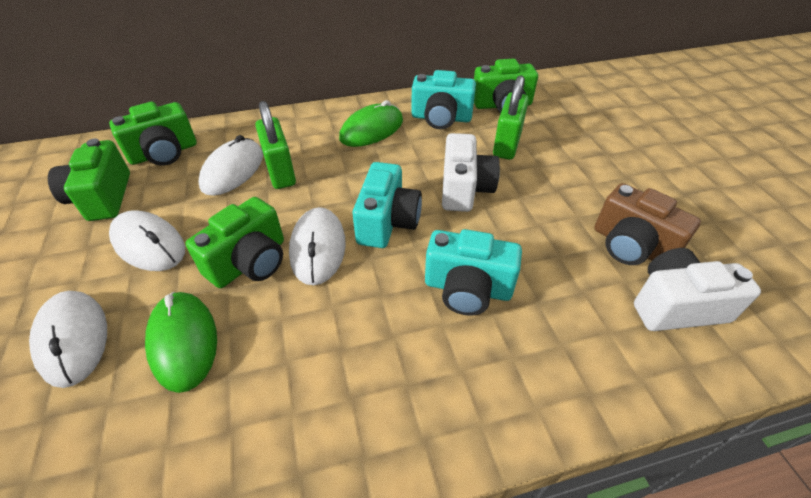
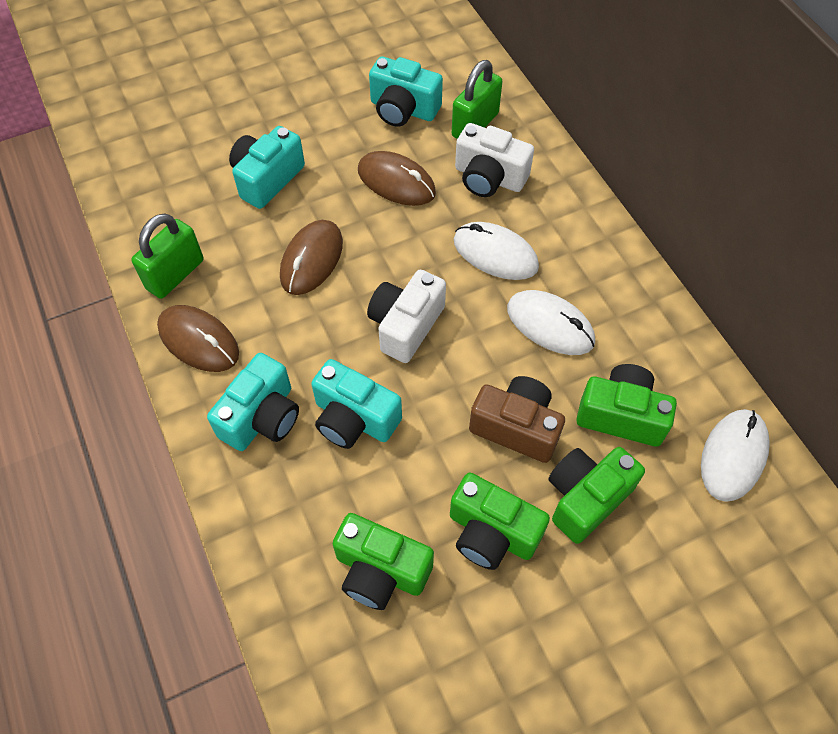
brown mouse: 0 -> 3
green mouse: 2 -> 0
turquoise camera: 3 -> 4
white mouse: 4 -> 3

